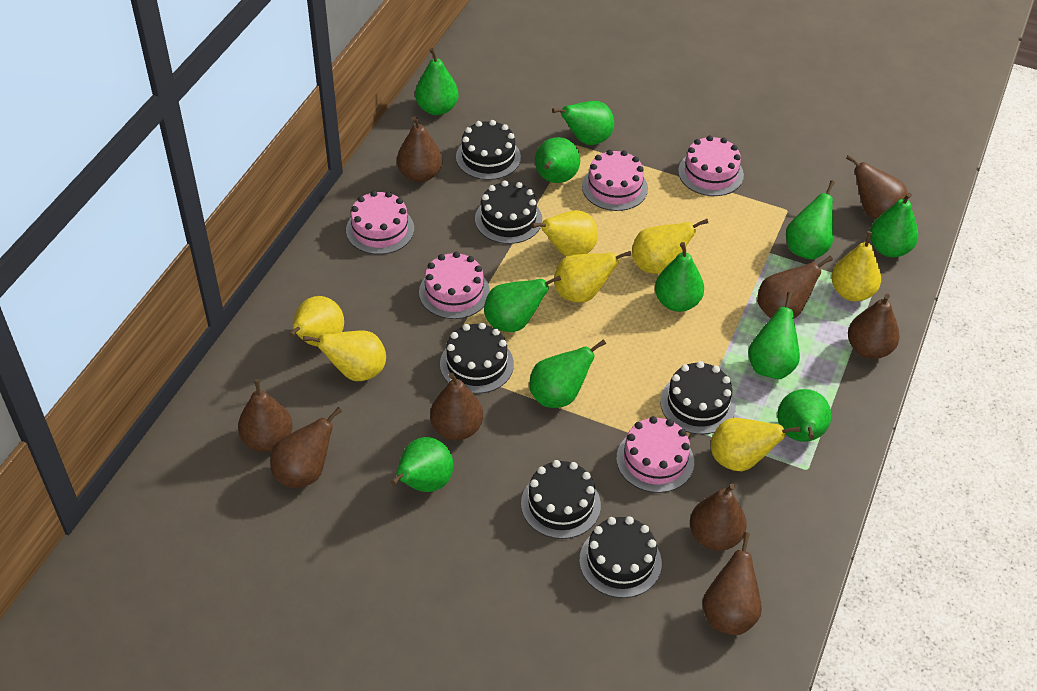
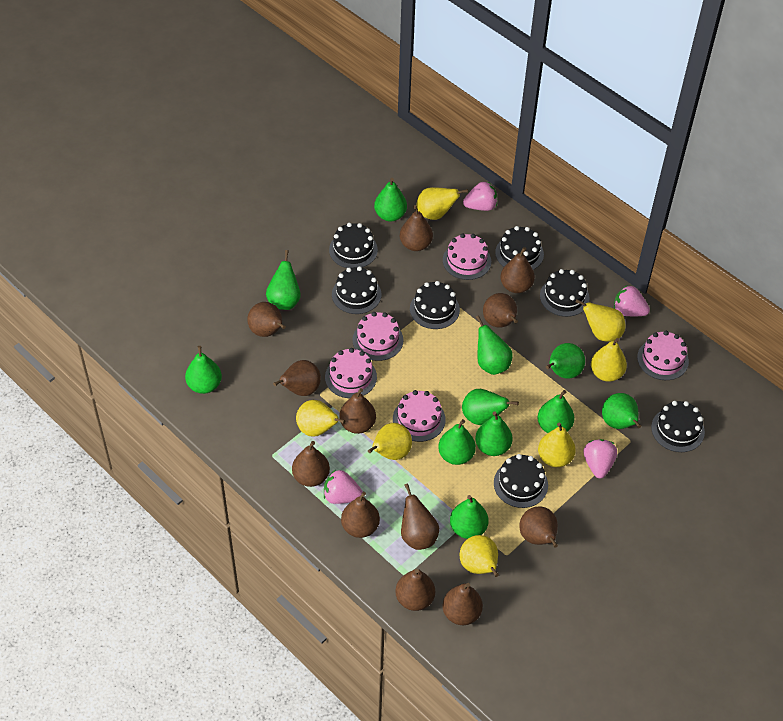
black cake: 6 -> 7
brown pear: 9 -> 12
pink strawberry: 0 -> 4

